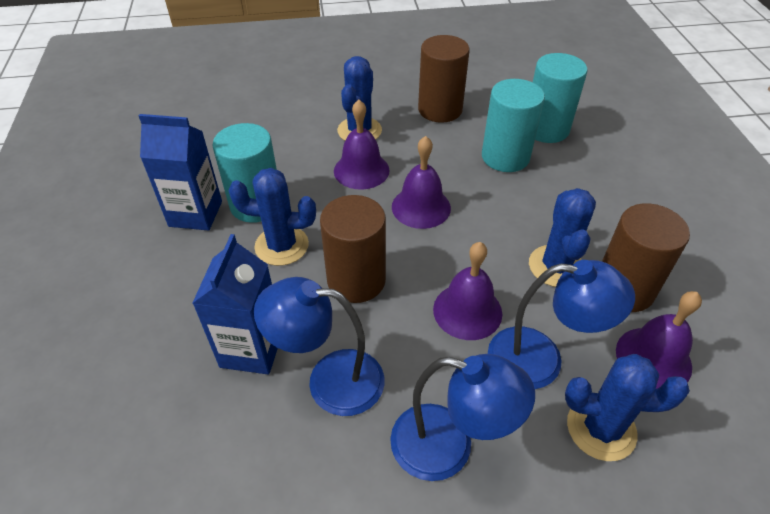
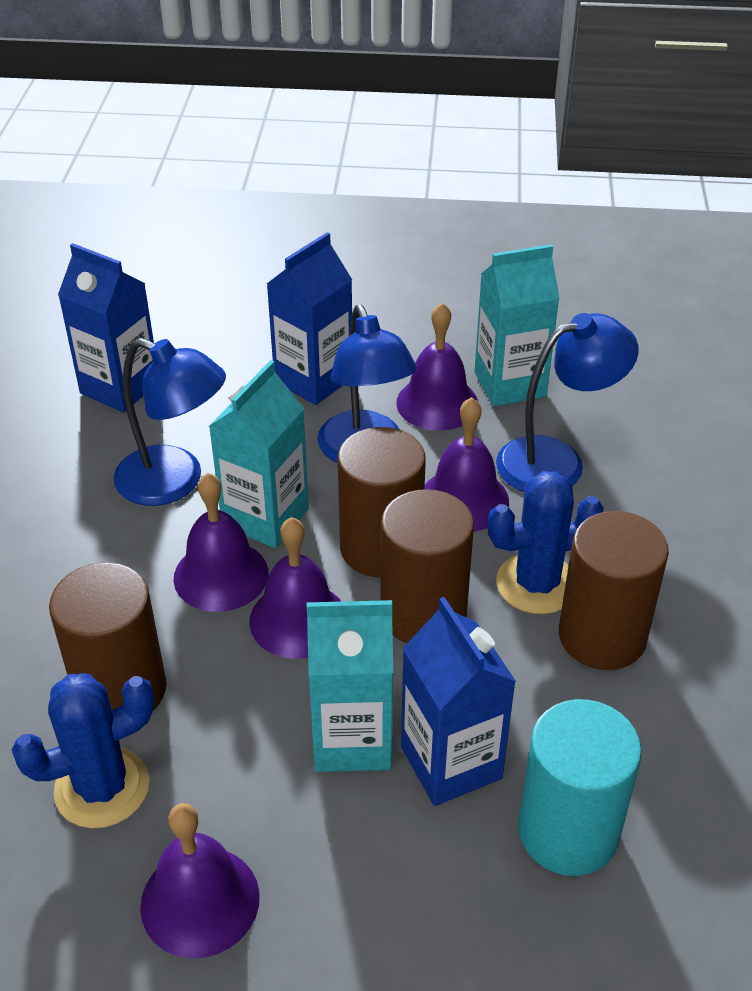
blue cactus: 4 -> 2
blue carton: 2 -> 3
brown cylinder: 3 -> 4
purple bell: 4 -> 5
turquoise carton: 0 -> 3
turquoise cylinder: 3 -> 1

